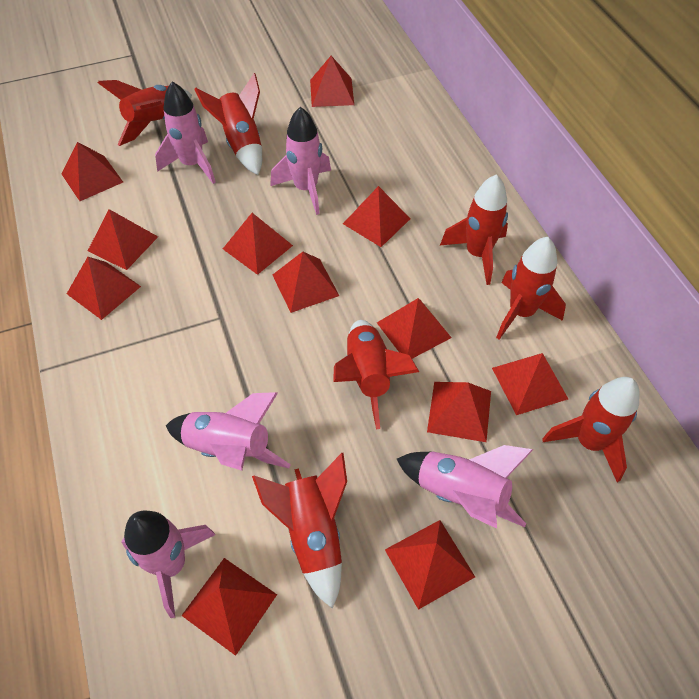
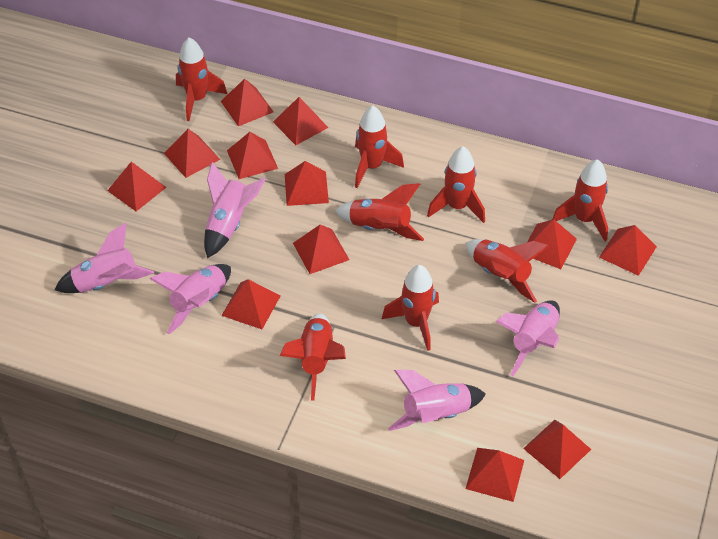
red rocket: 7 -> 8

